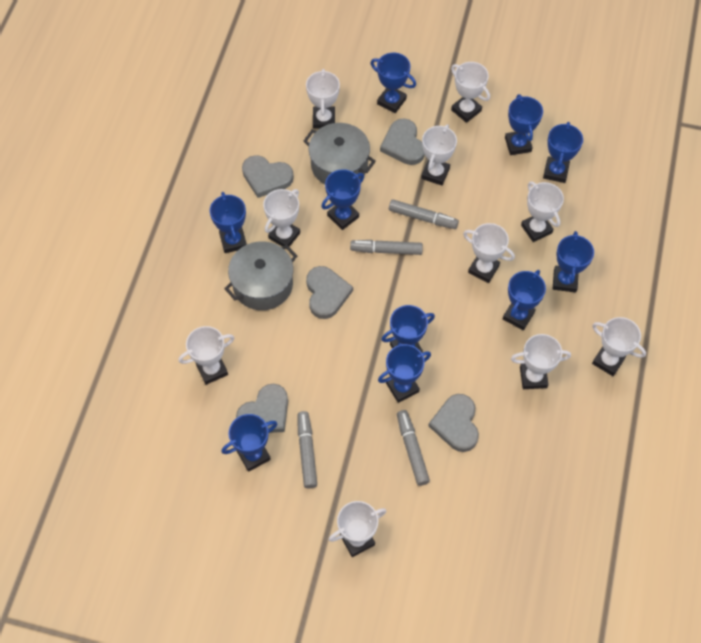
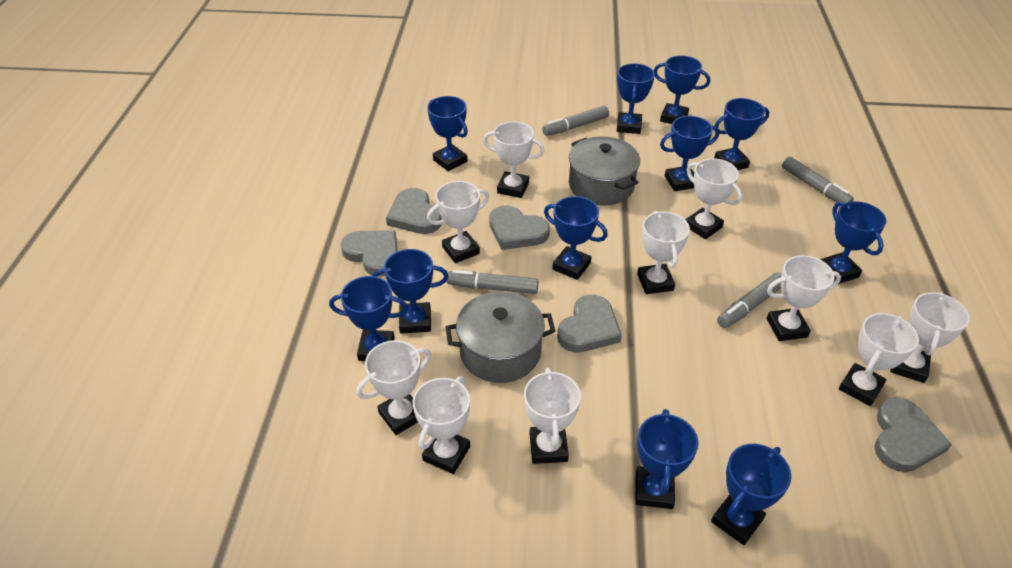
blue trophy: 10 -> 11

